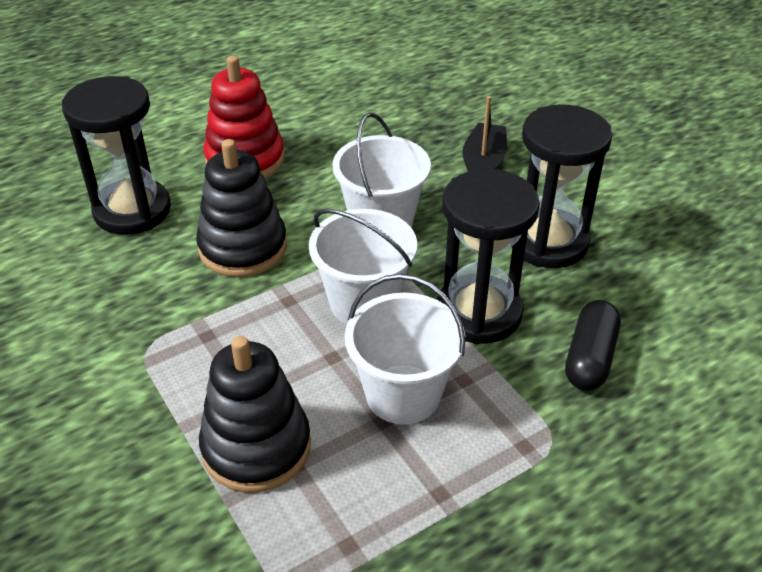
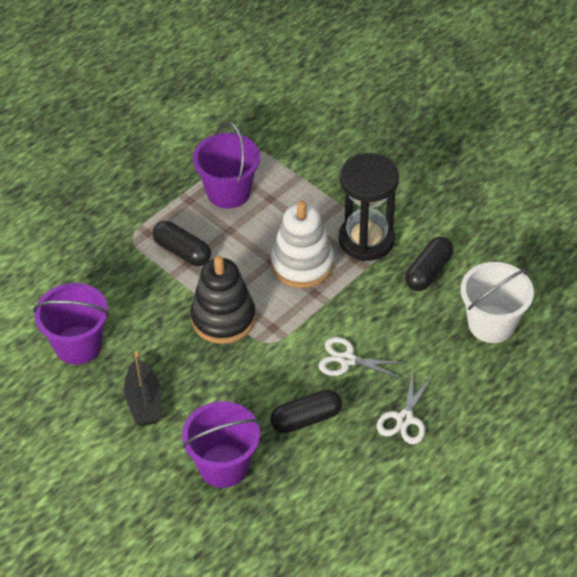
black capsule: 1 -> 3
black hourglass: 3 -> 1
black stacking toy: 2 -> 1
purple bucket: 0 -> 3
red stacking toy: 1 -> 0
white bucket: 3 -> 1
white scissors: 0 -> 2
white stacking toy: 0 -> 1

